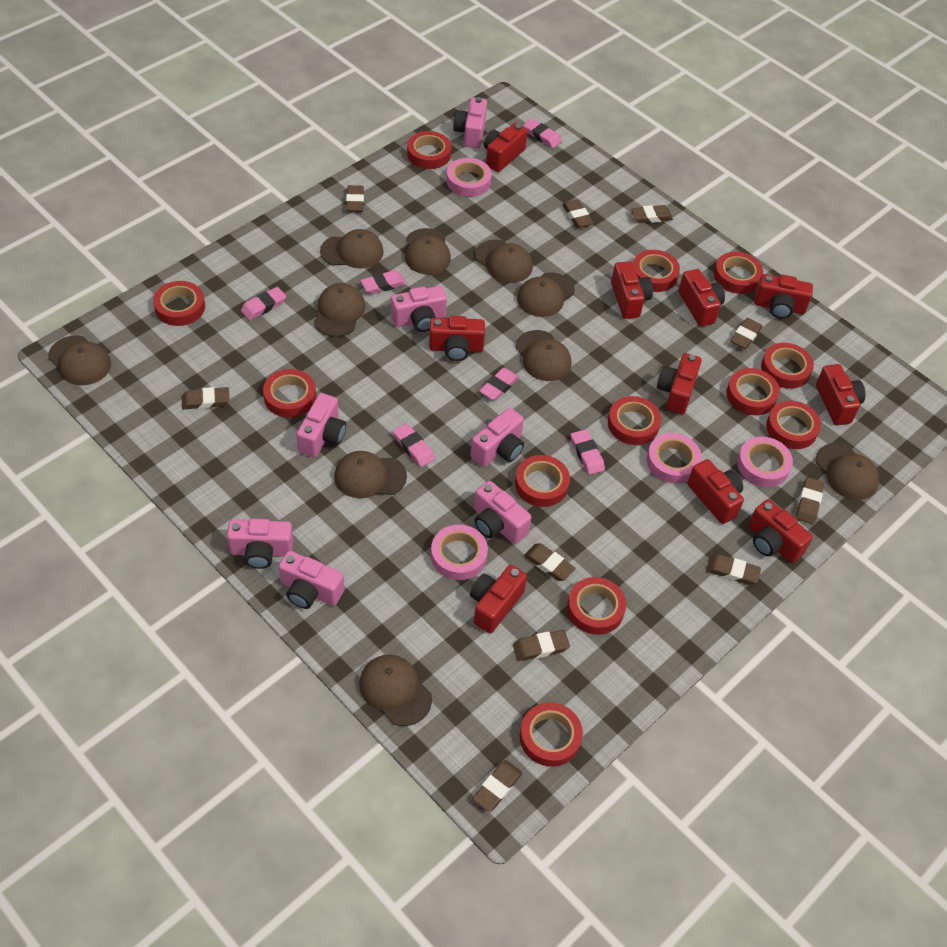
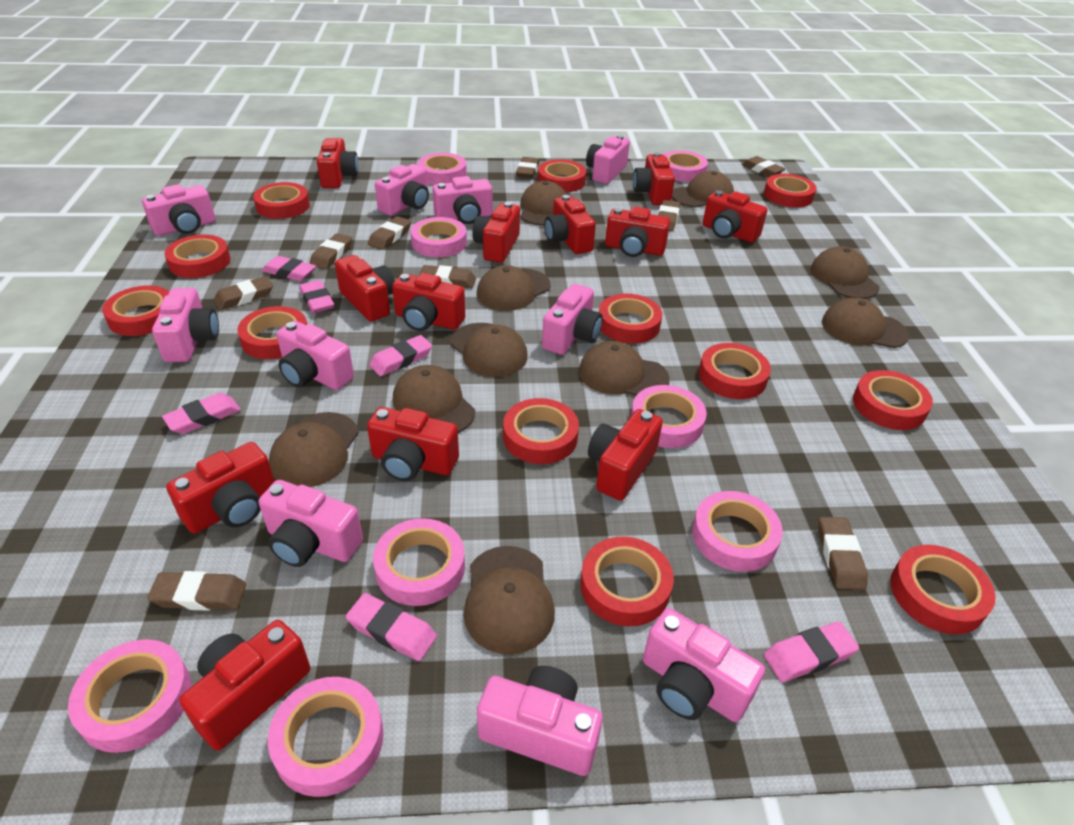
brown eraser: 10 -> 9
pink camera: 7 -> 10
pink tape: 4 -> 8
red camera: 10 -> 12

